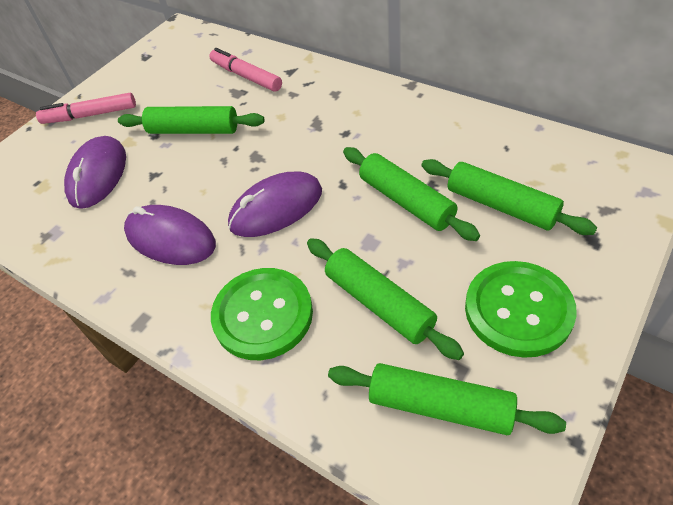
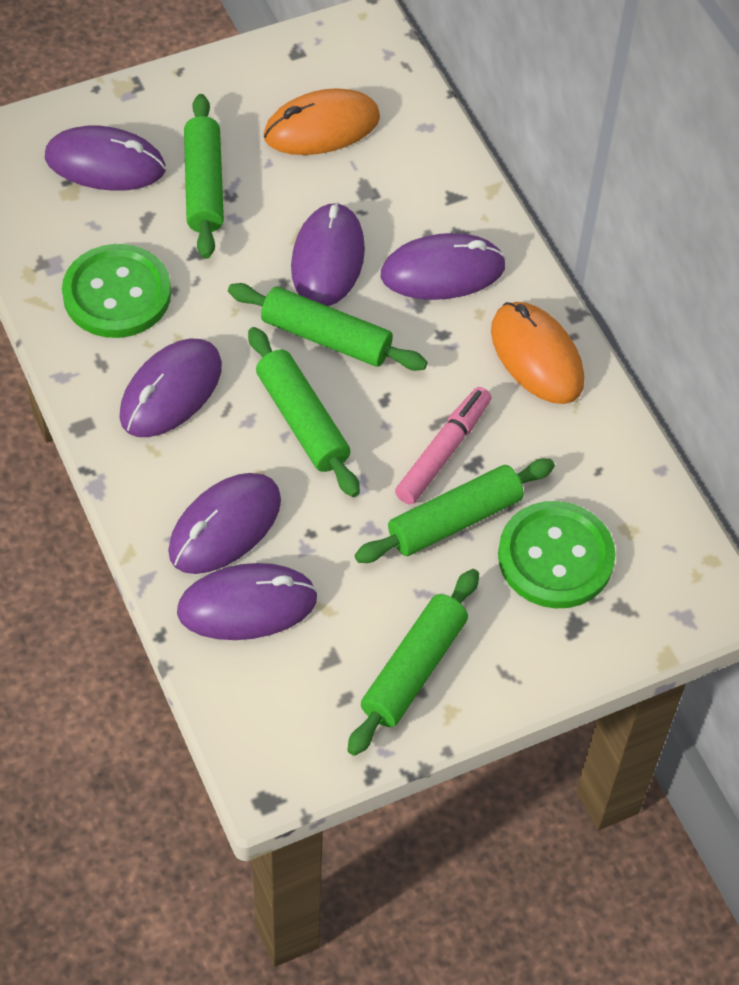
orange mouse: 0 -> 2
pink marker: 2 -> 1
purple mouse: 3 -> 6

